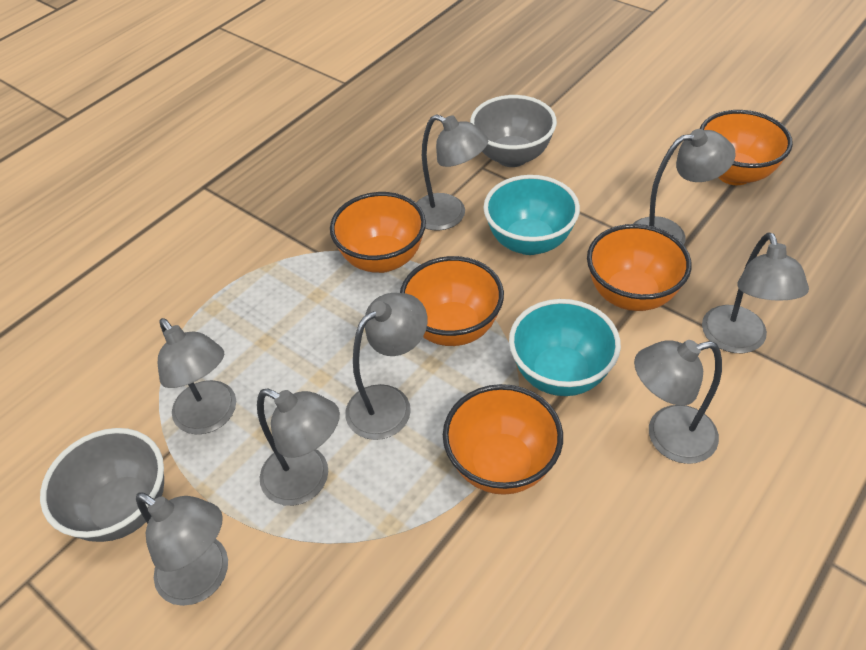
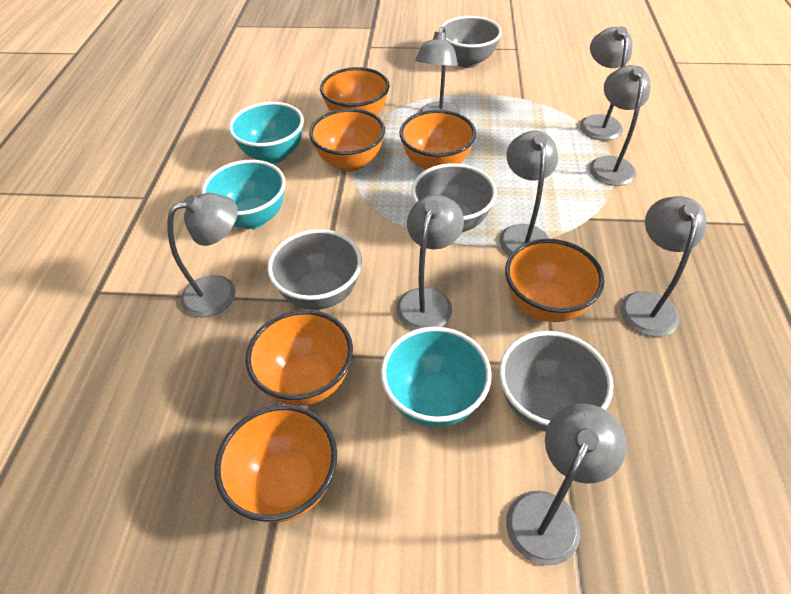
grey bowl: 2 -> 4
orange bowl: 5 -> 6
turquoise bowl: 2 -> 3

